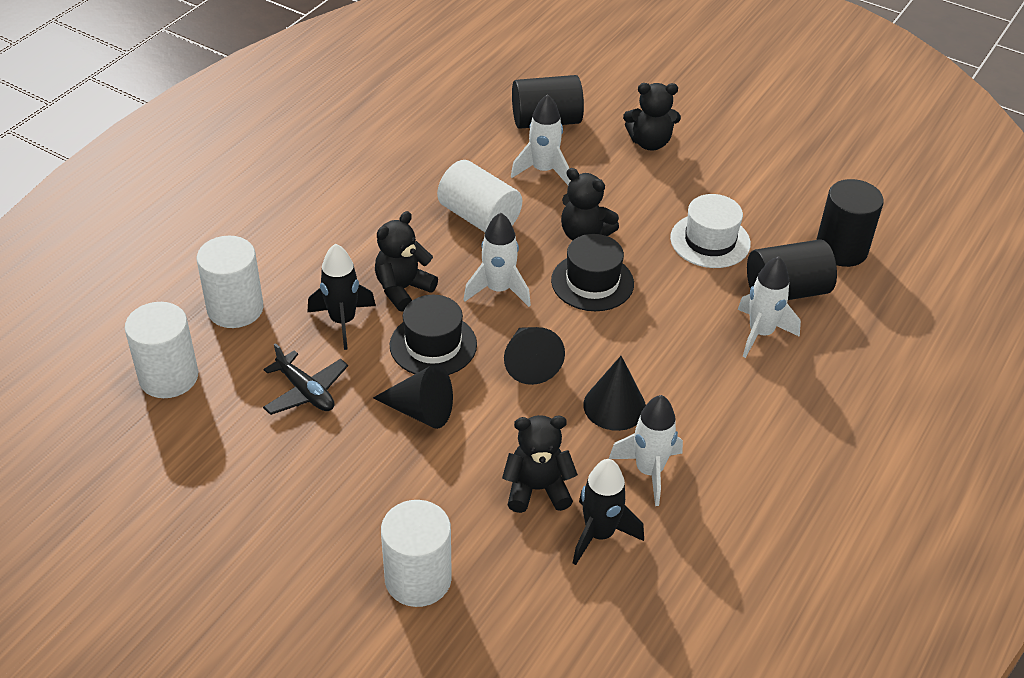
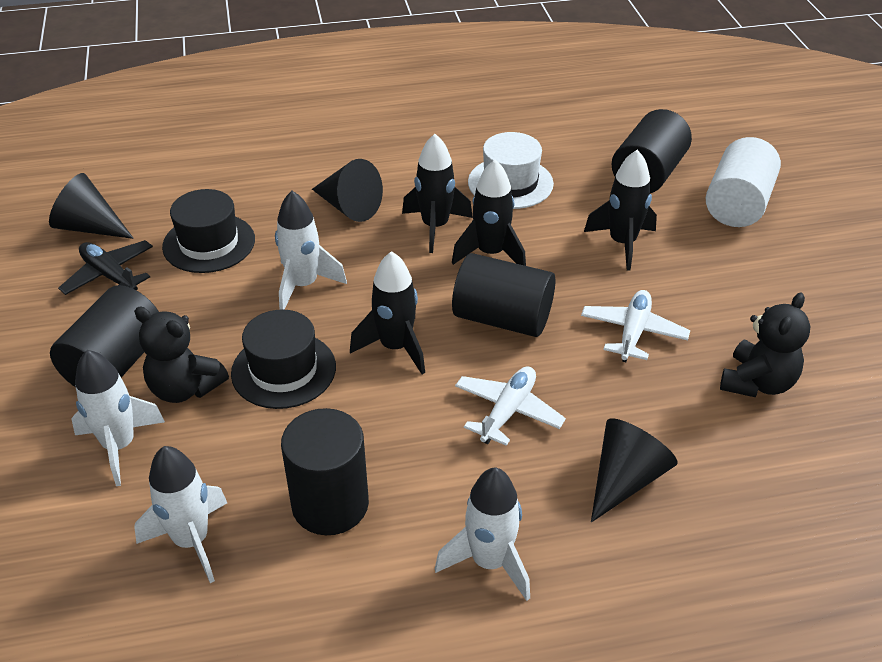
black cylinder: 3 -> 4
black rocket: 2 -> 4
black teddy bear: 4 -> 2
white cylinder: 4 -> 1
white plane: 0 -> 2

